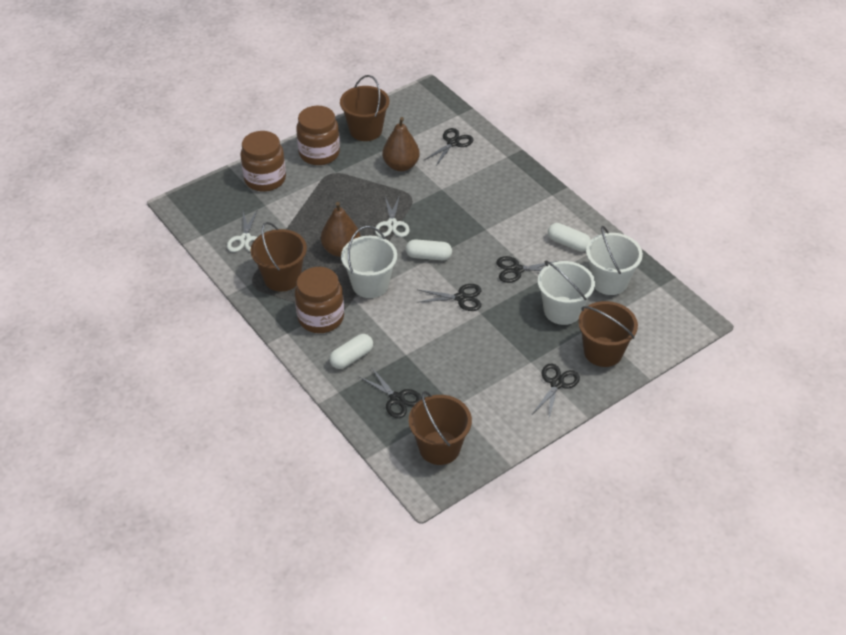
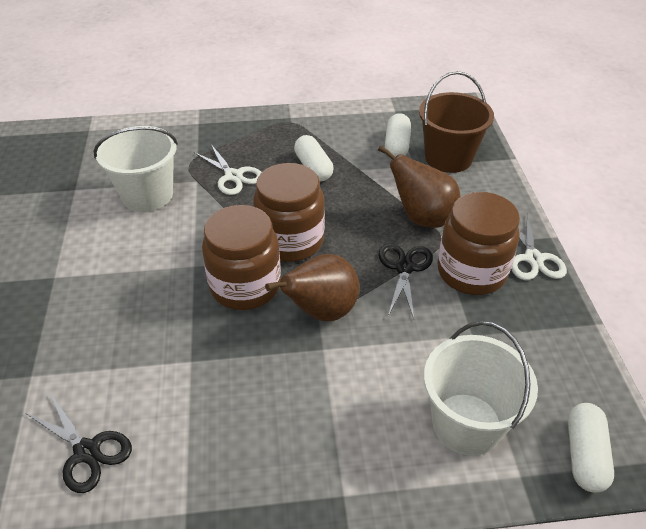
black scissors: 5 -> 2
brown bucket: 4 -> 1
white bucket: 3 -> 2

